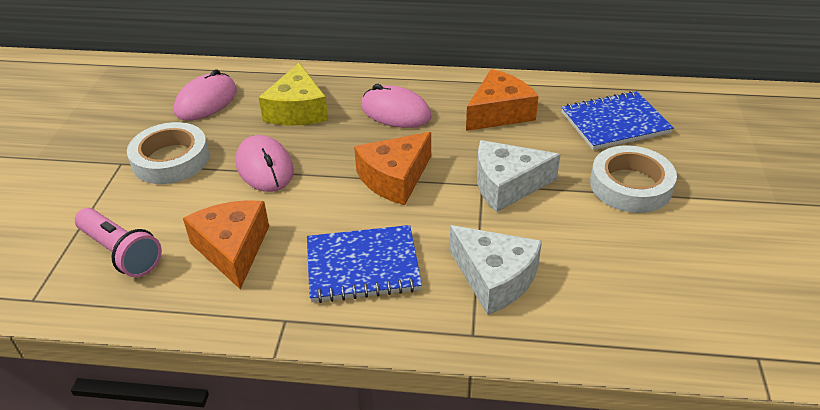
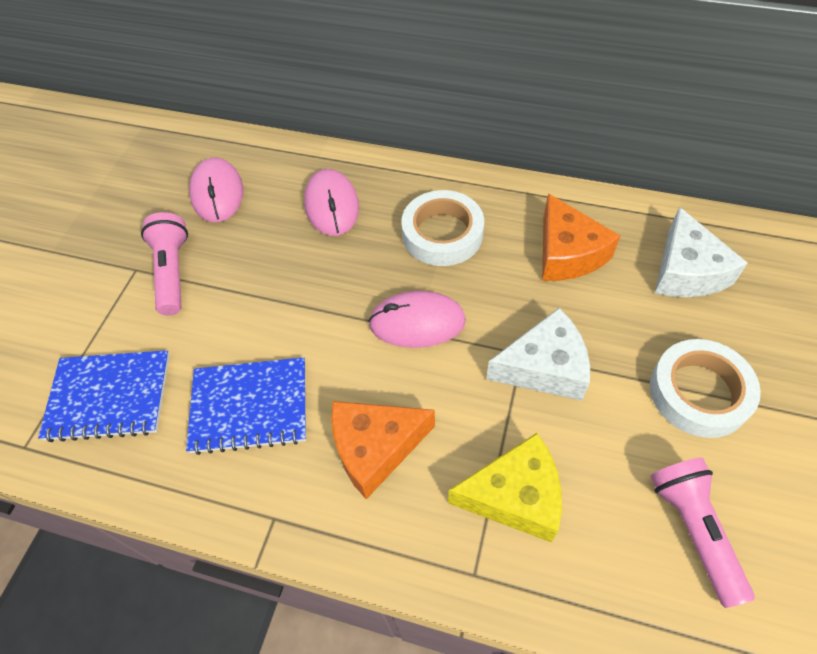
orange cheese: 3 -> 2
pink flashlight: 1 -> 2

